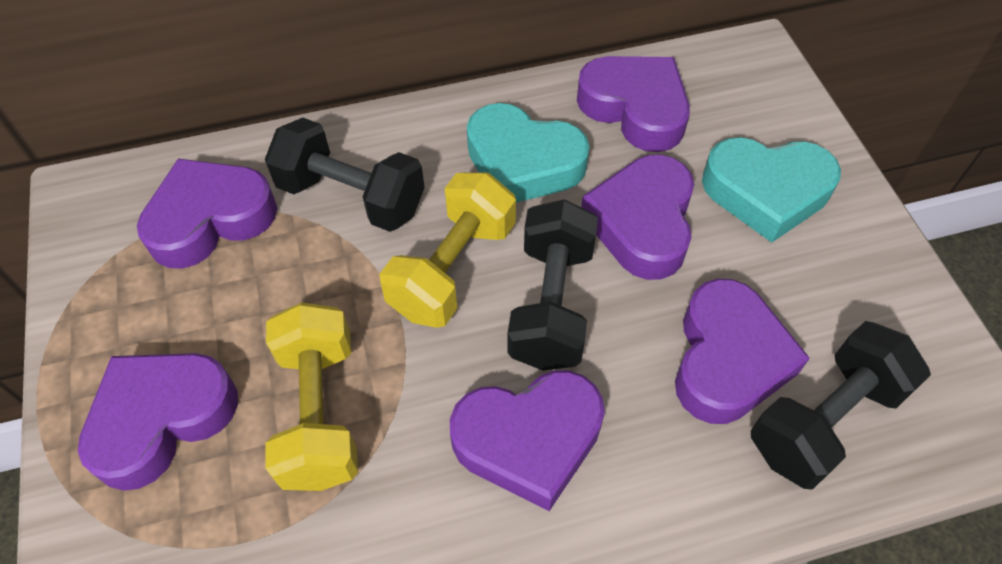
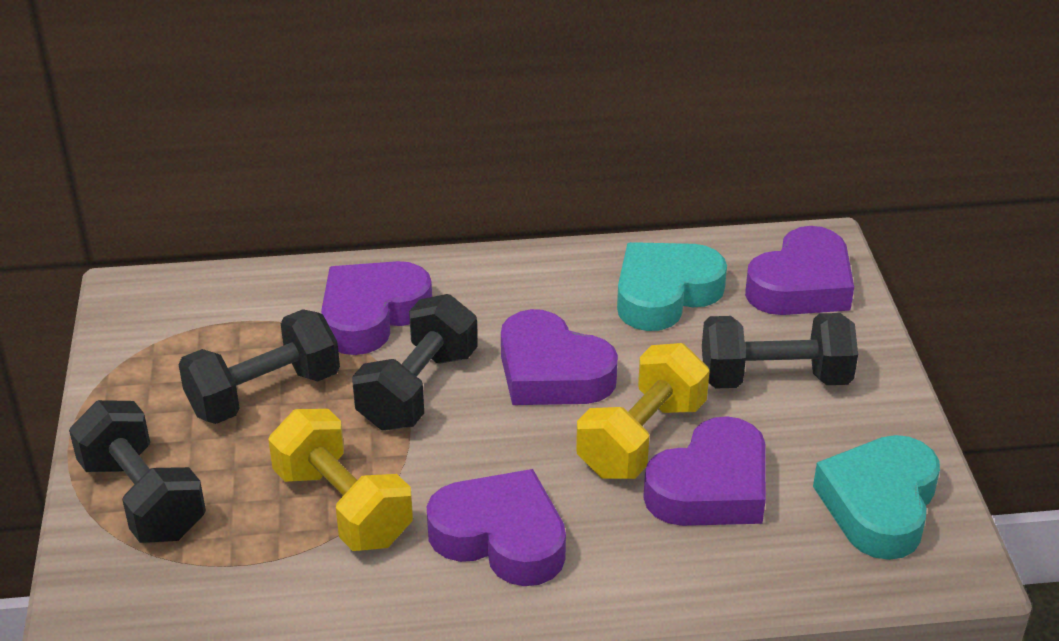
black dumbbell: 3 -> 4
purple heart: 6 -> 5

